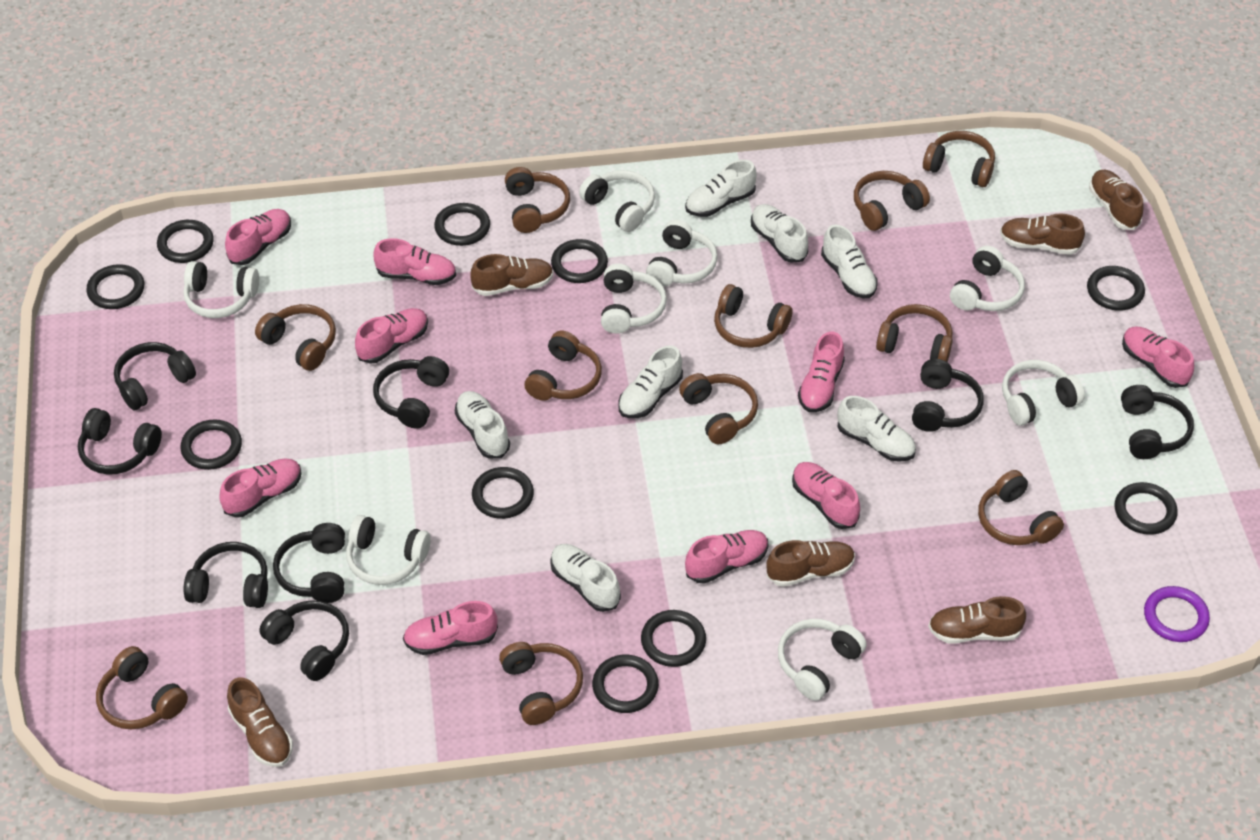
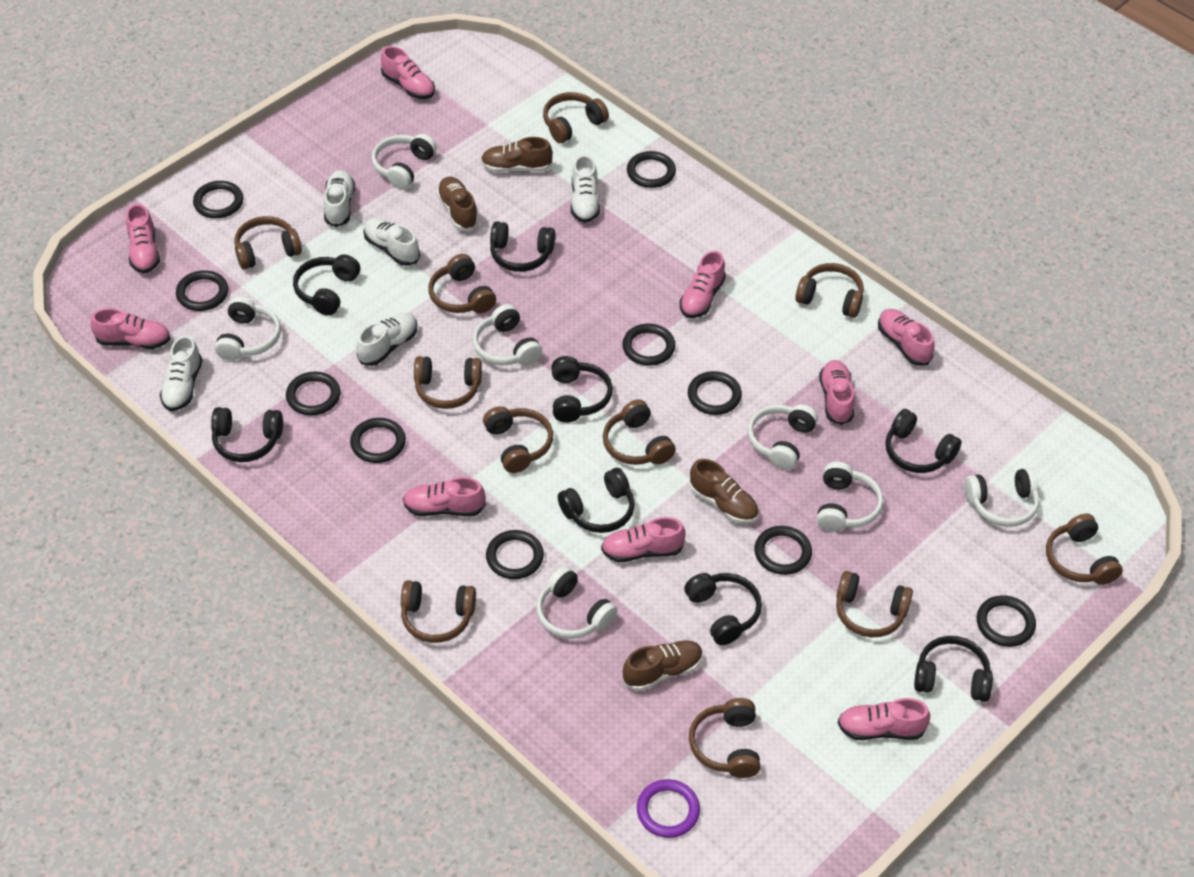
brown shoe: 6 -> 4
white headphones: 8 -> 7
white shoe: 7 -> 5

